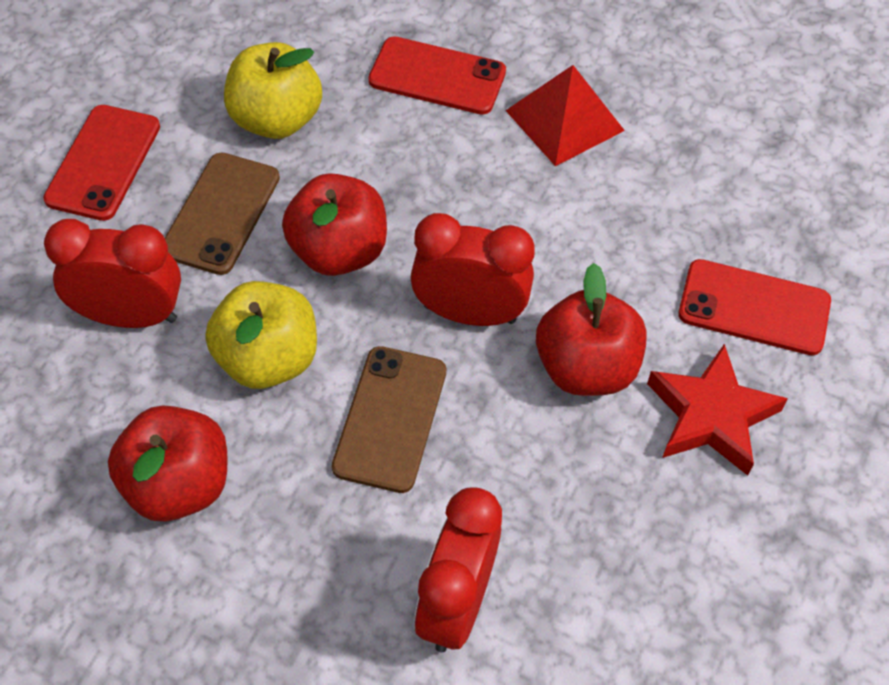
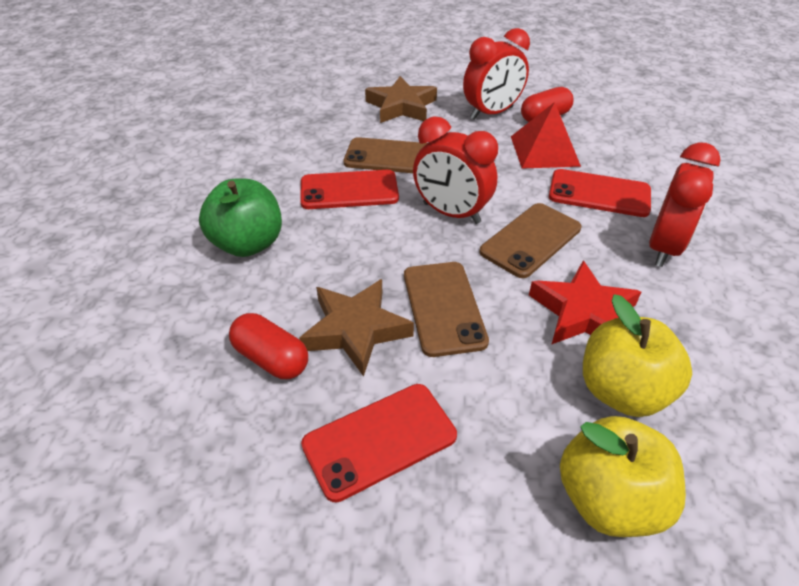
brown phone: 2 -> 3
brown star: 0 -> 2
green apple: 0 -> 1
red apple: 3 -> 0
red capsule: 0 -> 2

